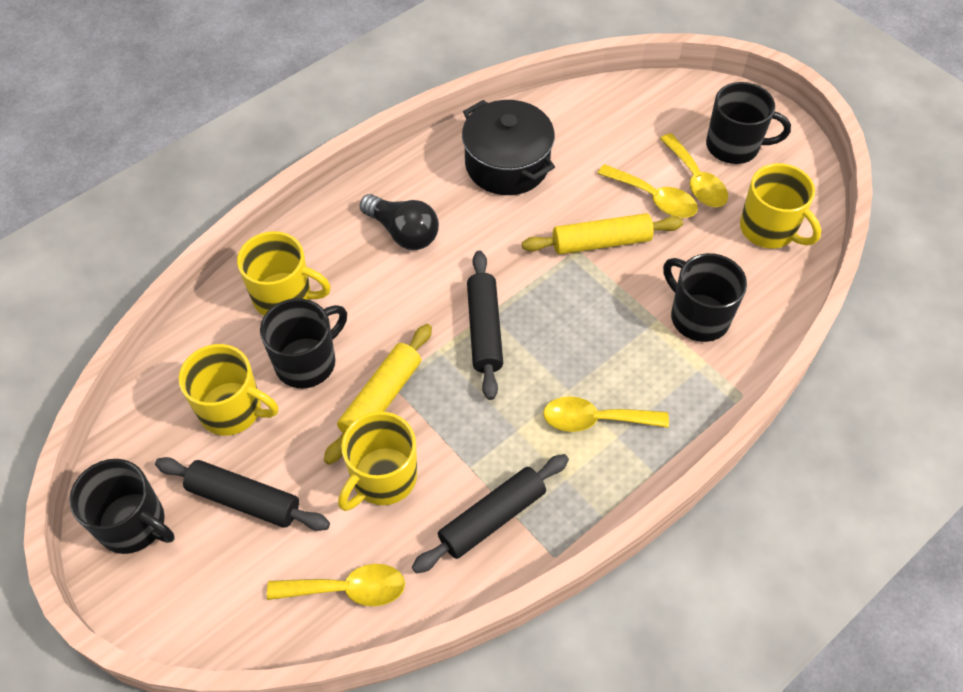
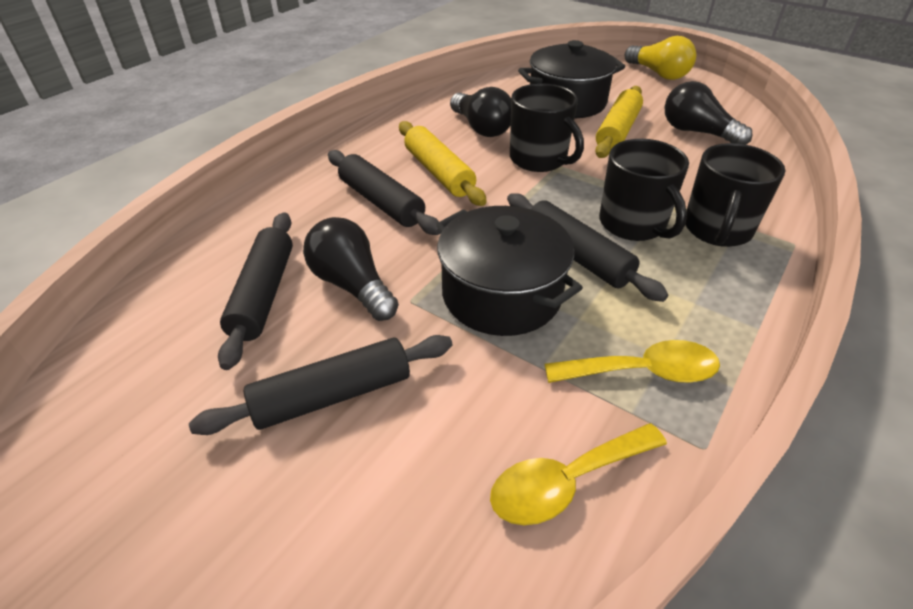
black light bulb: 1 -> 3
black mug: 4 -> 3
black pot: 1 -> 2
black rolling pin: 3 -> 4
yellow light bulb: 0 -> 1
yellow mug: 4 -> 0
yellow spoon: 4 -> 2

